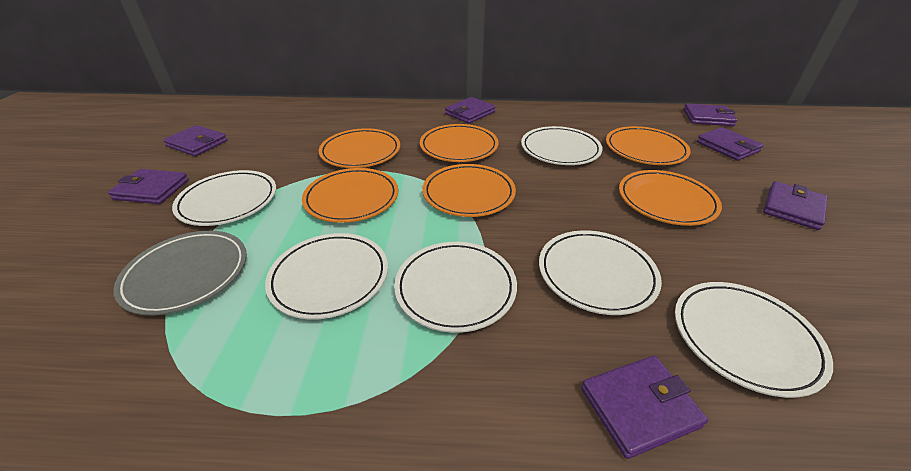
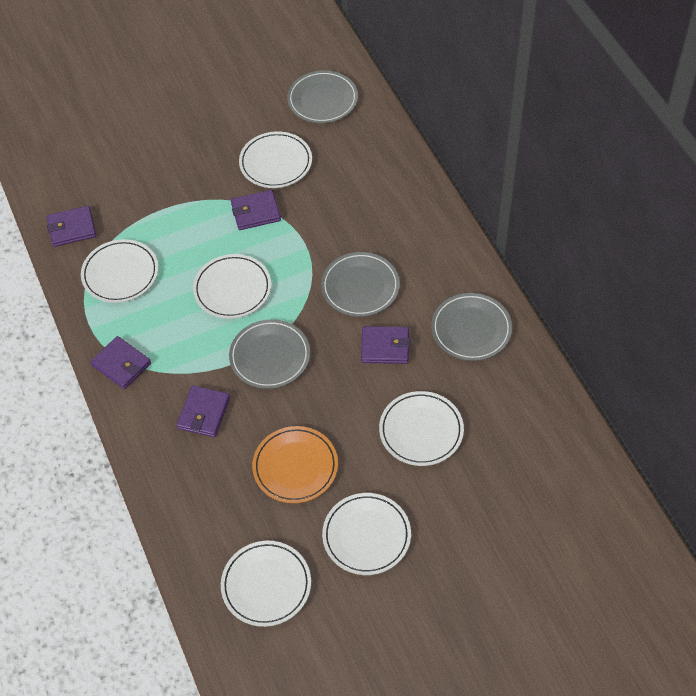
grey plate: 1 -> 4
orange plate: 6 -> 1
purple wallet: 7 -> 5

